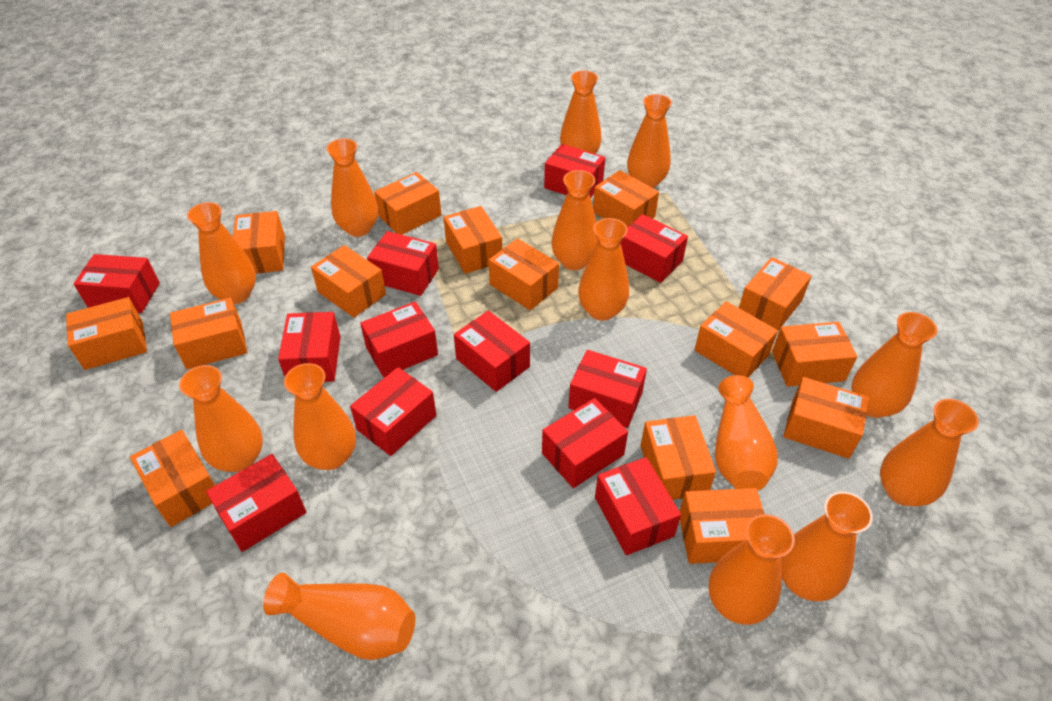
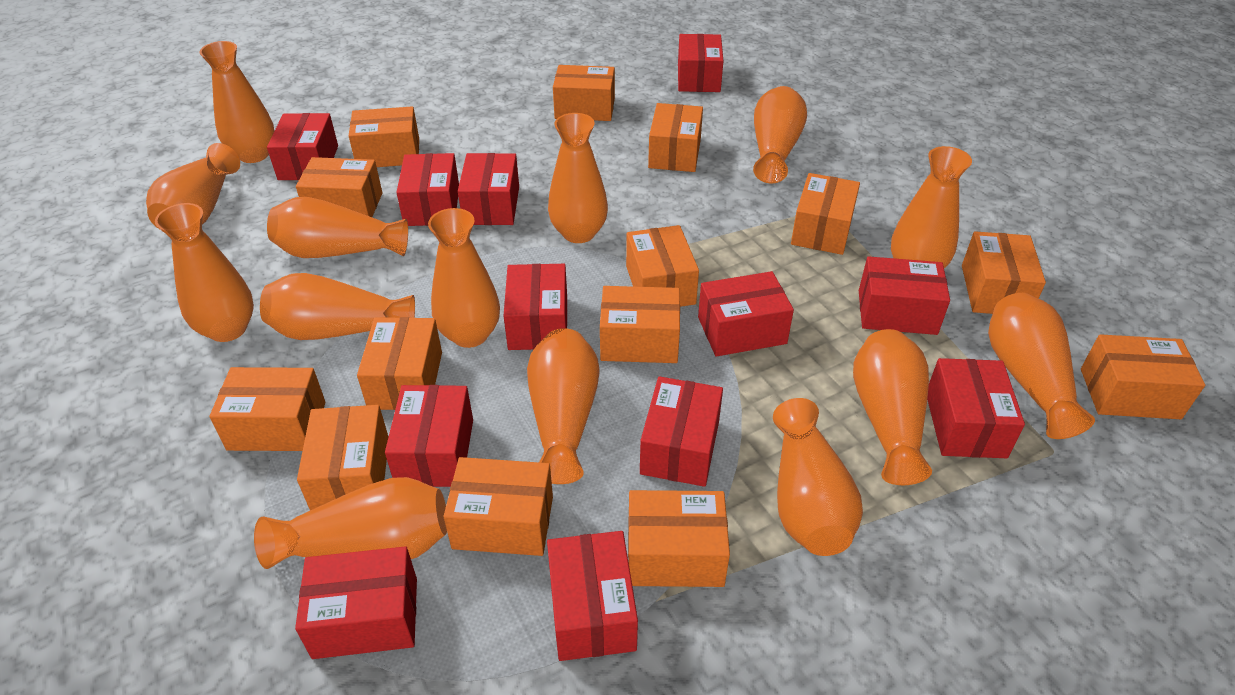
orange box: 15 -> 14

